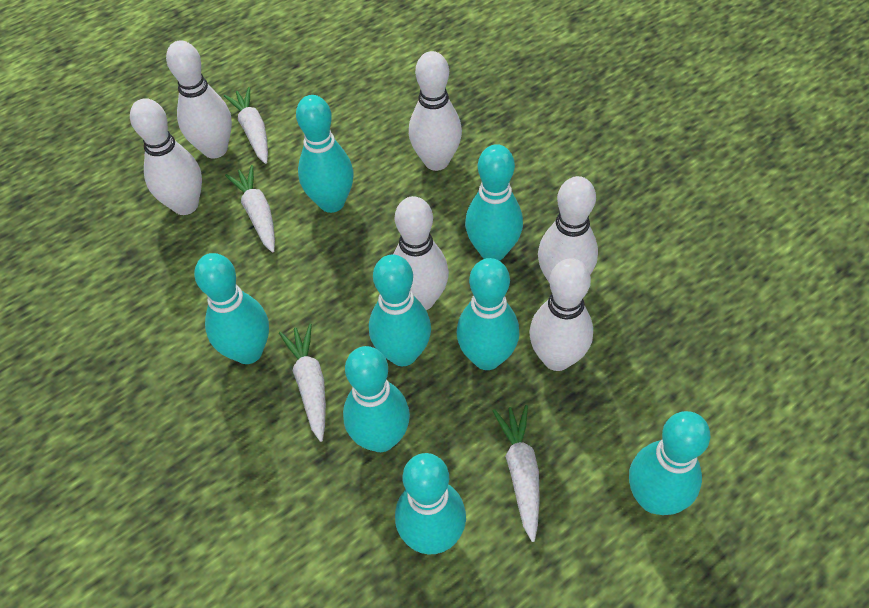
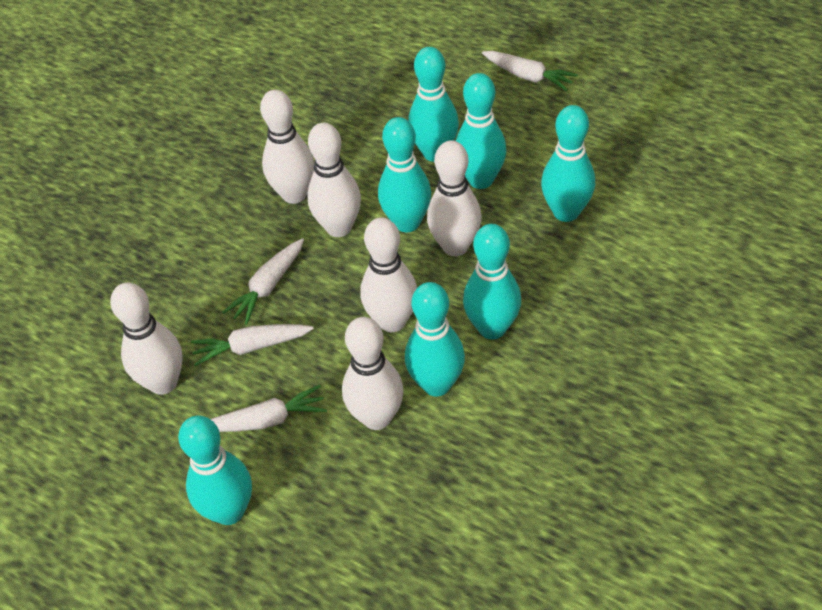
turquoise bowling pin: 8 -> 7

